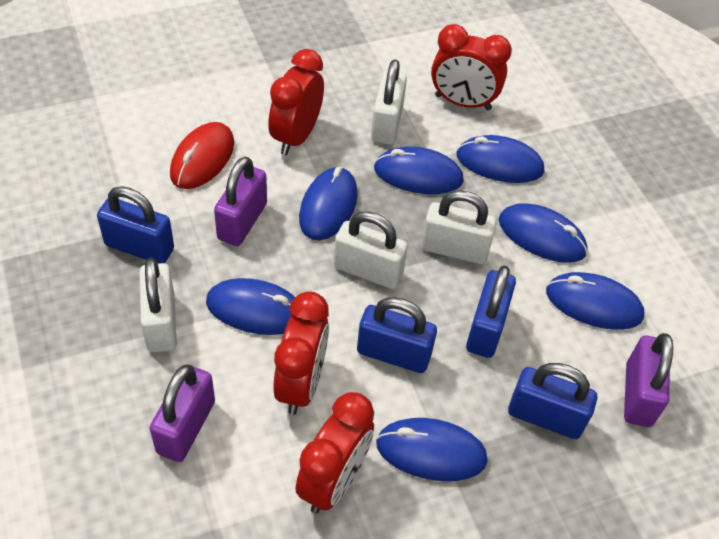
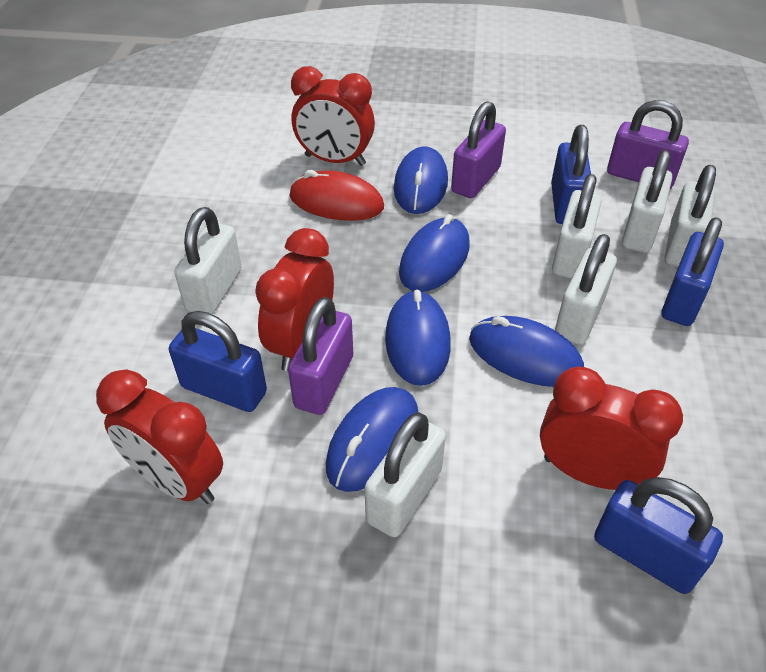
blue mouse: 7 -> 5
white padlock: 4 -> 6

